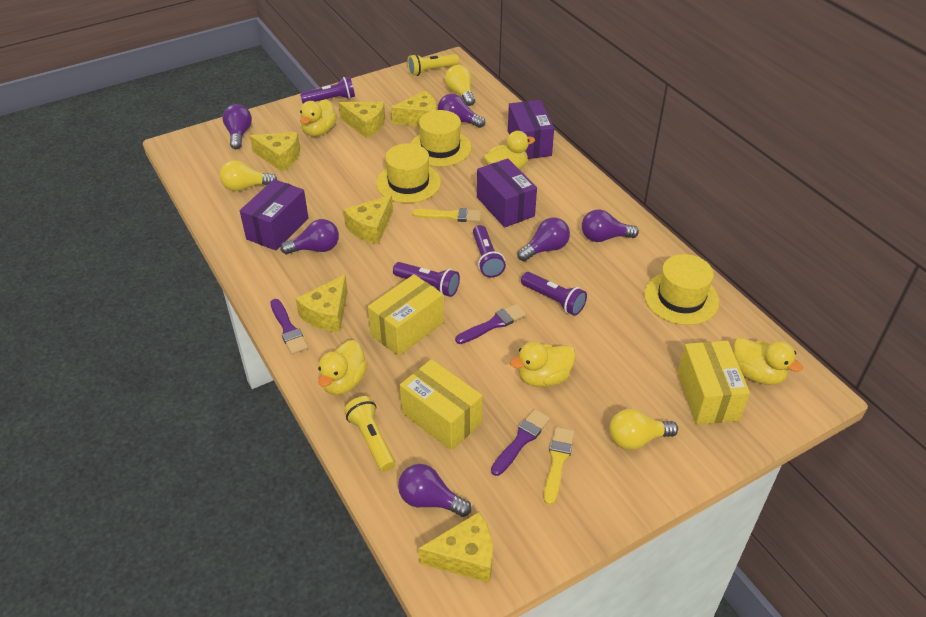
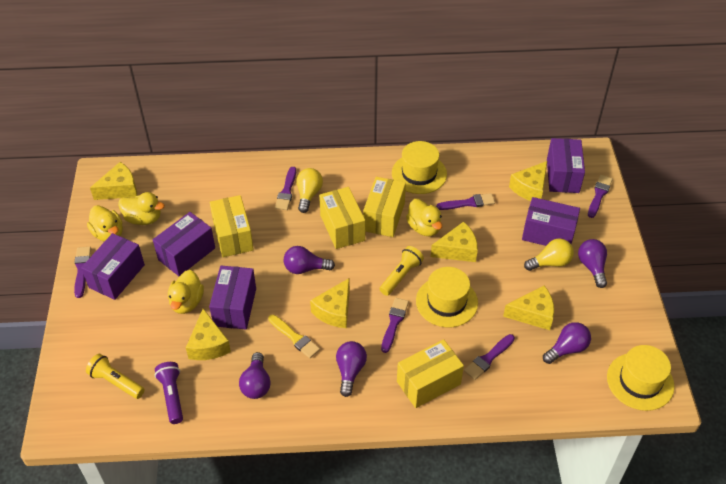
purple box: 3 -> 5
purple brush: 3 -> 6
purple flashlight: 4 -> 1
purple light bulb: 6 -> 5
yellow box: 3 -> 4
yellow brush: 2 -> 1
yellow duck: 5 -> 4
yellow light bulb: 3 -> 2

